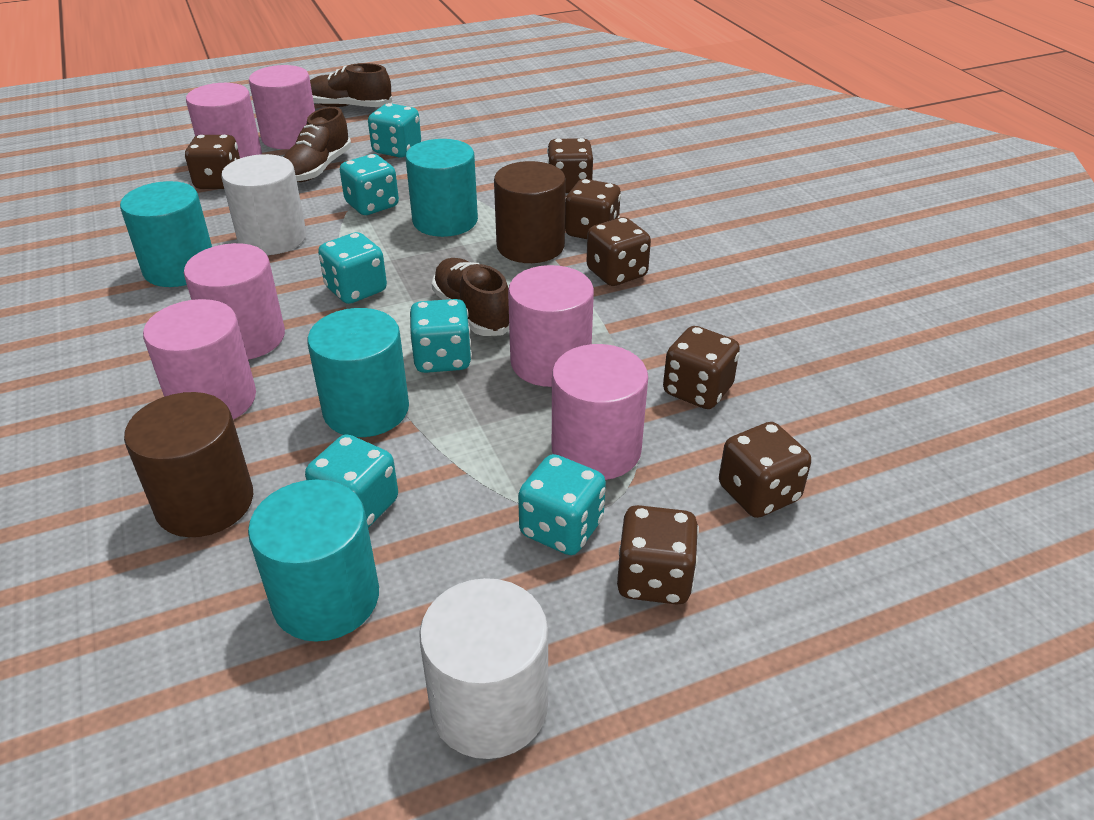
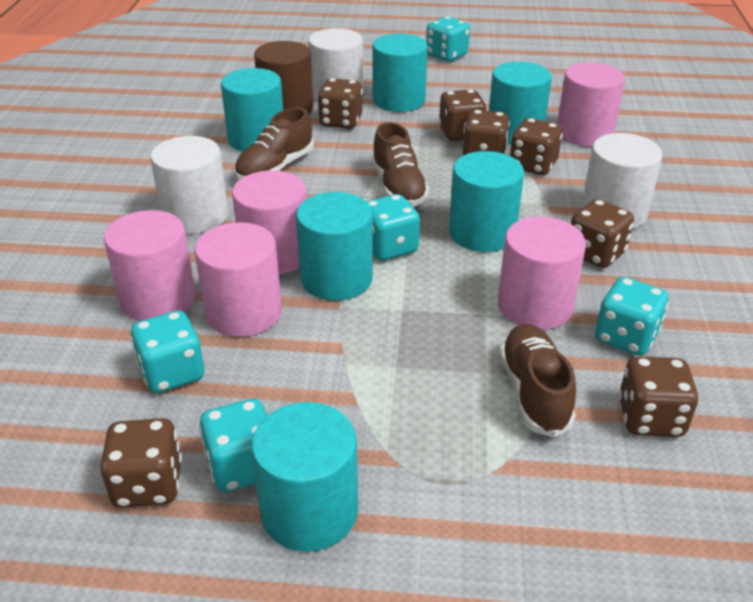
brown cylinder: 2 -> 1
pink cylinder: 6 -> 5
turquoise cylinder: 4 -> 6
turquoise dice: 6 -> 5
white cylinder: 2 -> 3

